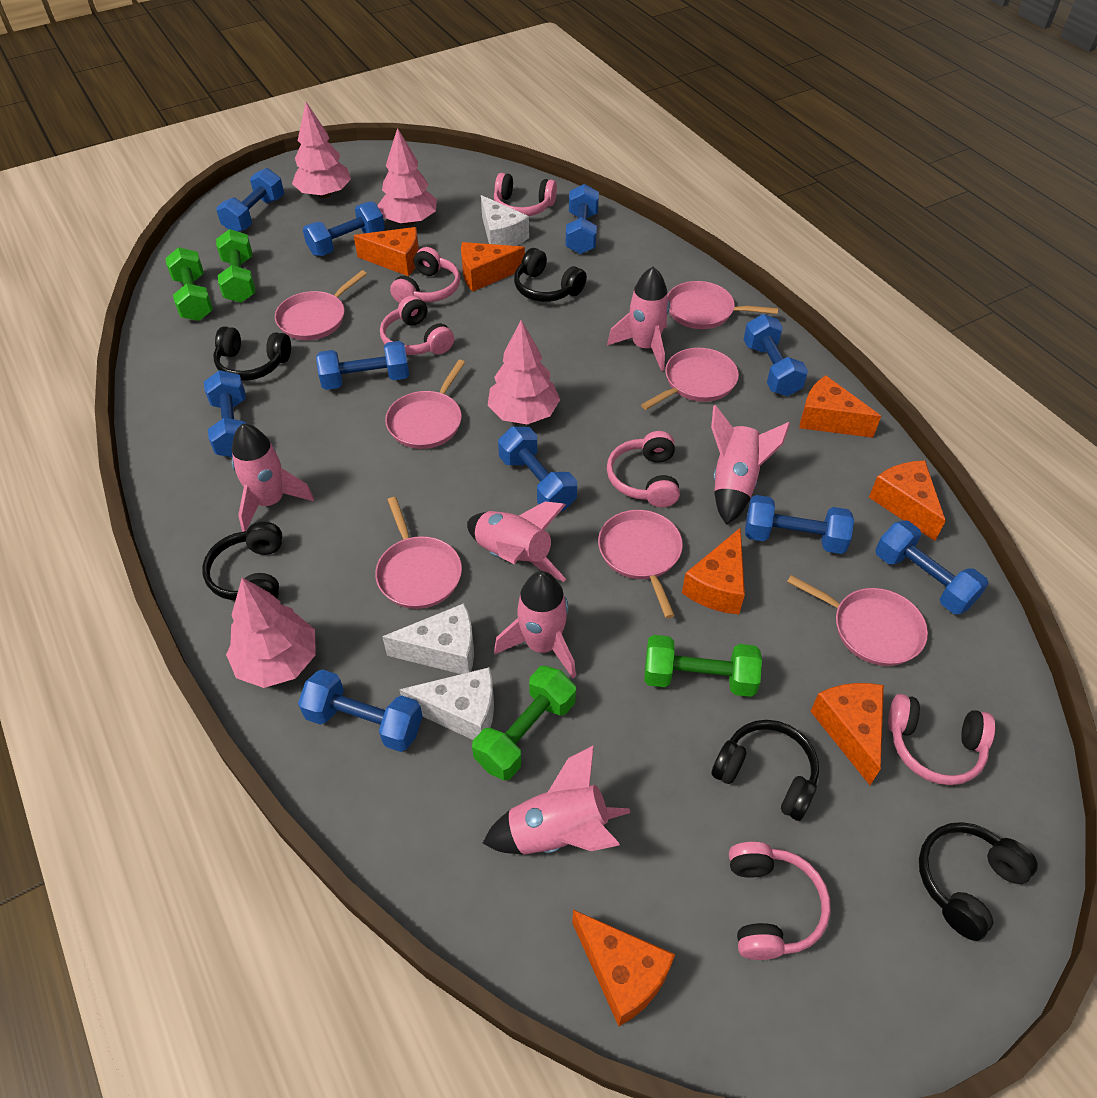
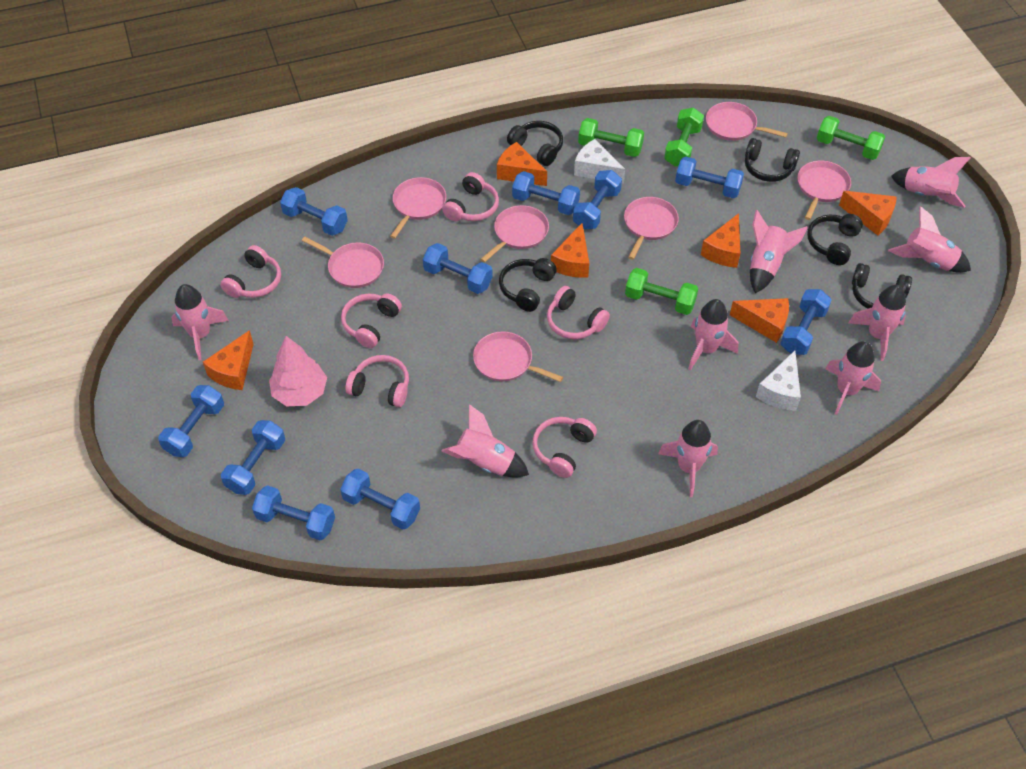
orange cheese: 7 -> 6
pink rocket: 6 -> 9
pink tree: 4 -> 1
white cheese: 3 -> 2

